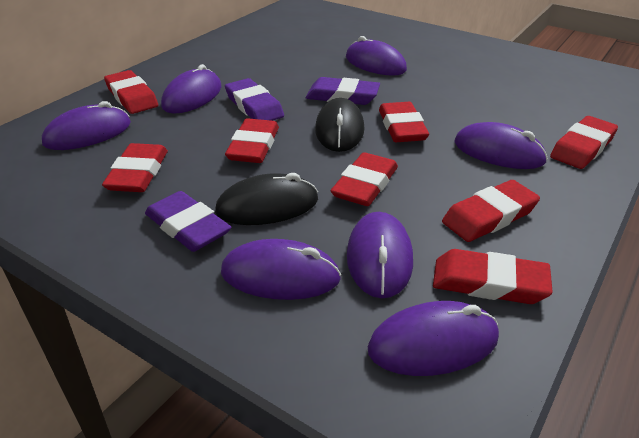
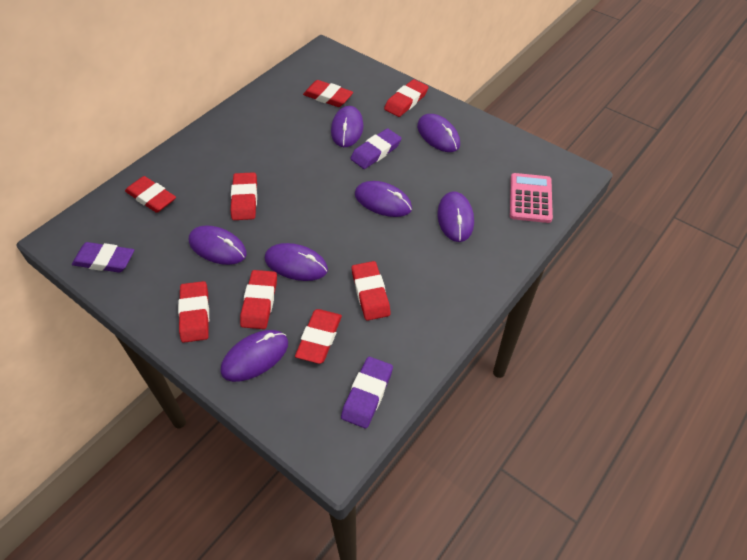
black mouse: 2 -> 0
pink calculator: 0 -> 1

